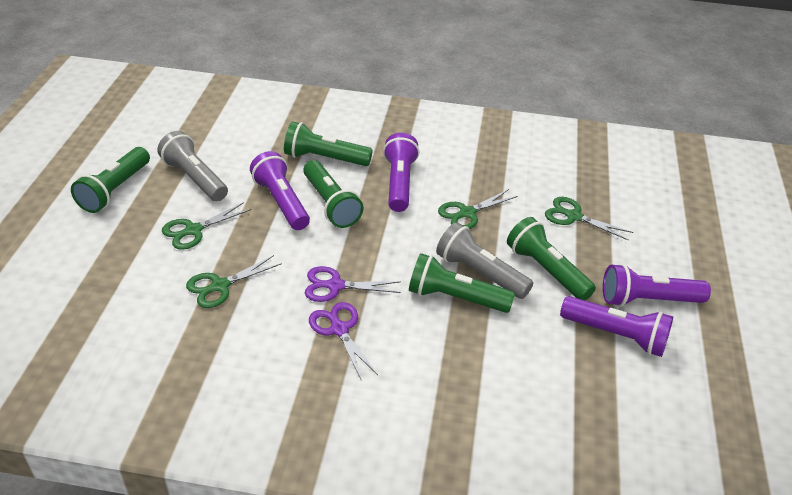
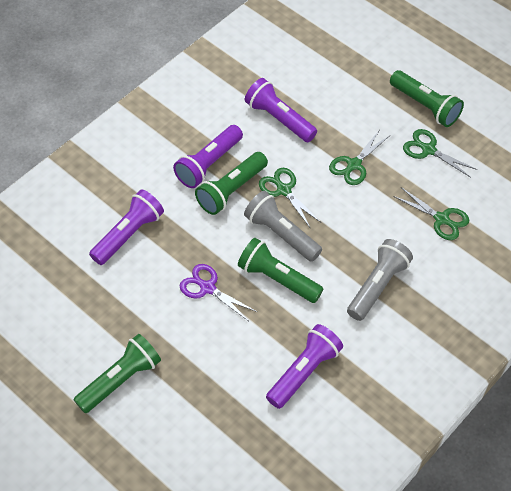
green flashlight: 5 -> 4
purple scissors: 2 -> 1

